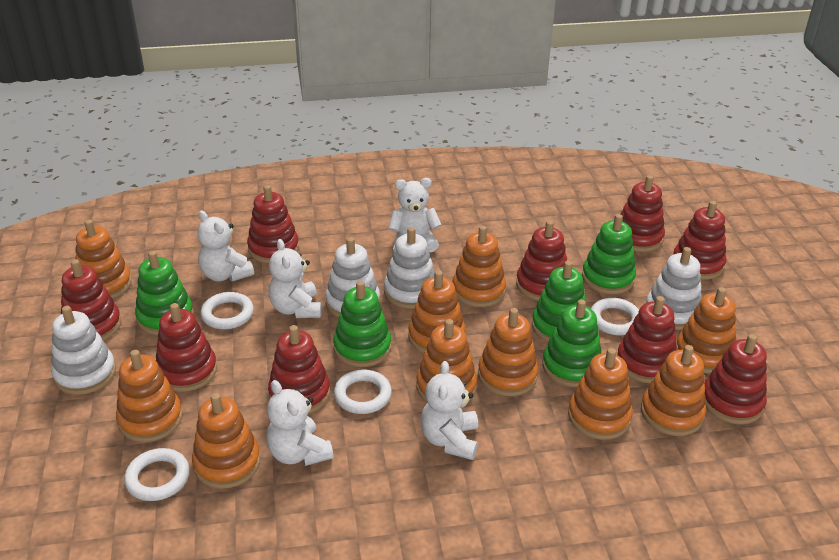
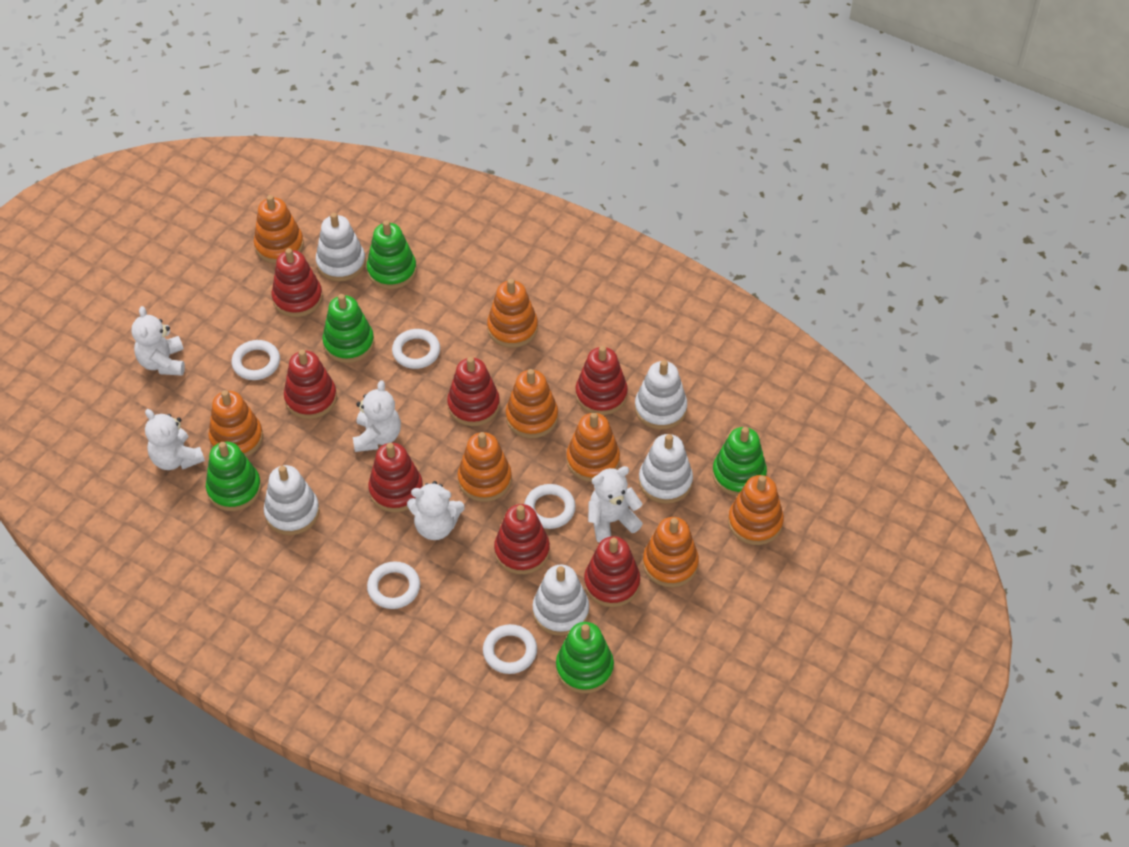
orange stacking toy: 10 -> 8
red stacking toy: 9 -> 7
white ring: 4 -> 5
white stacking toy: 4 -> 5

